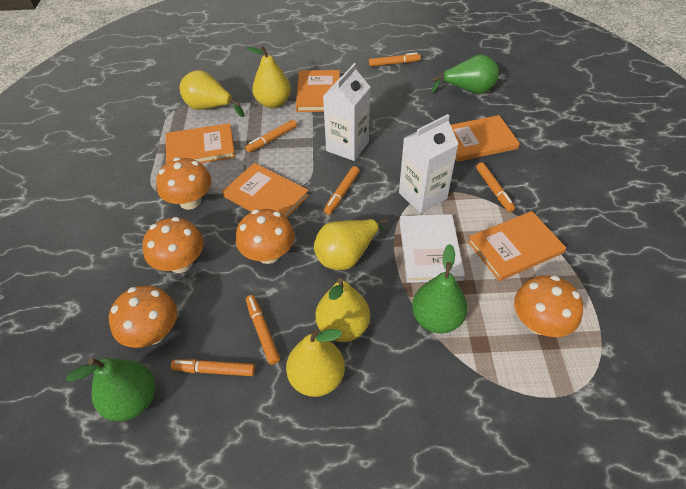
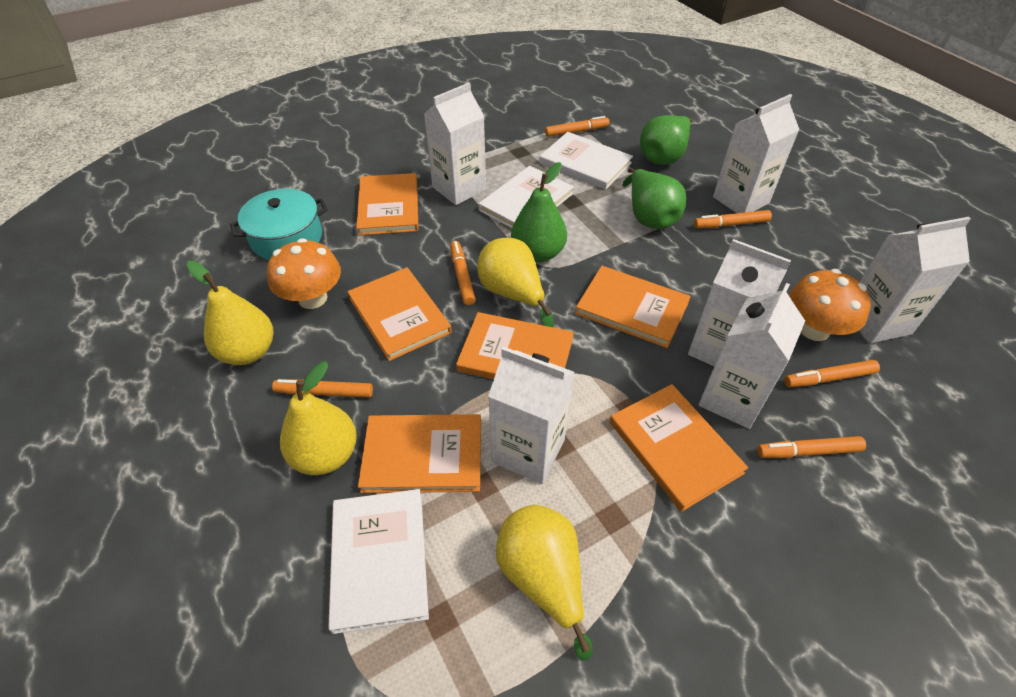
orange book: 5 -> 6
orange mushroom: 5 -> 2
turquoise pot: 0 -> 1
white book: 1 -> 3
white carton: 2 -> 6
yellow pear: 5 -> 4

